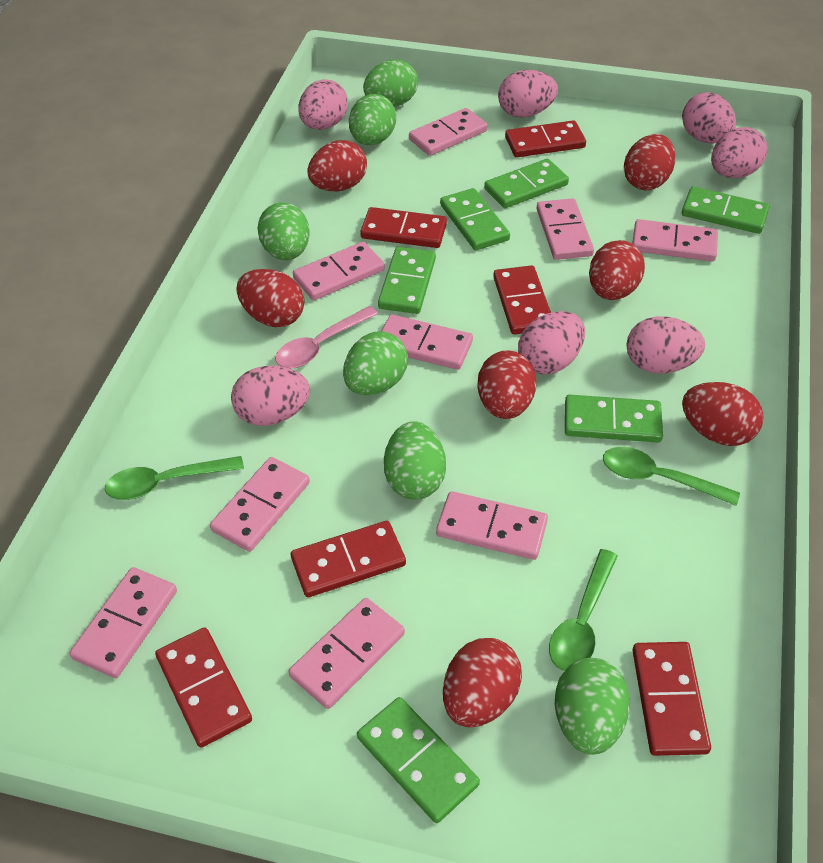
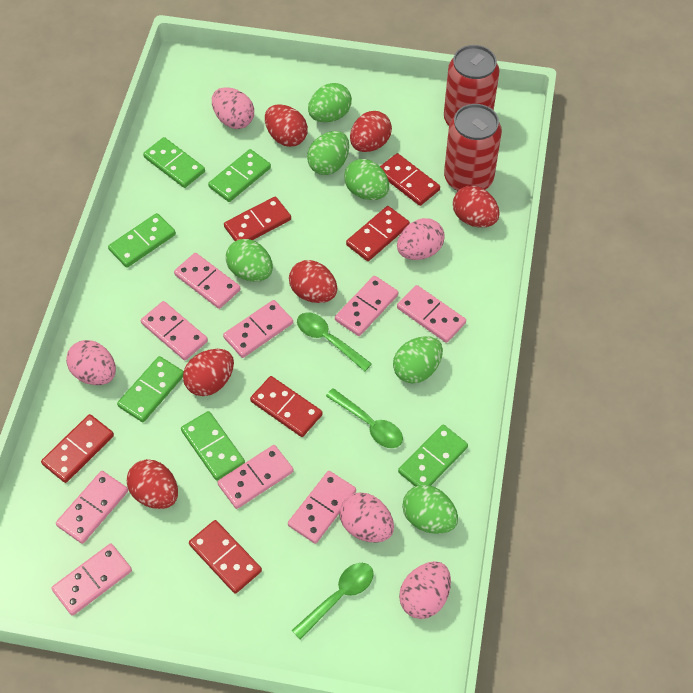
pink egg: 7 -> 5
pink spoon: 1 -> 0
red can: 0 -> 2
red egg: 7 -> 6

